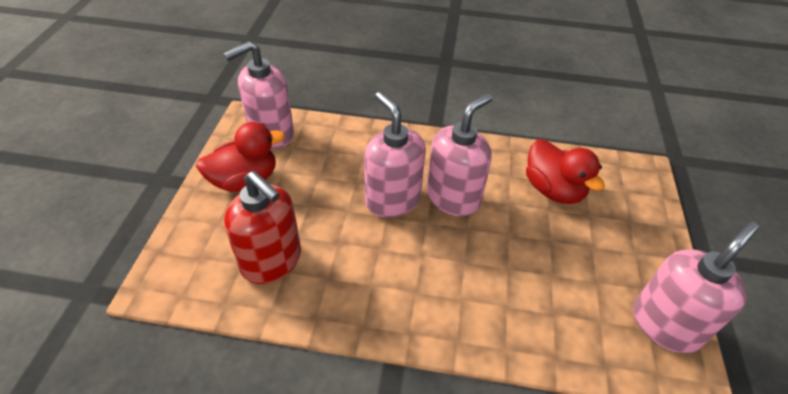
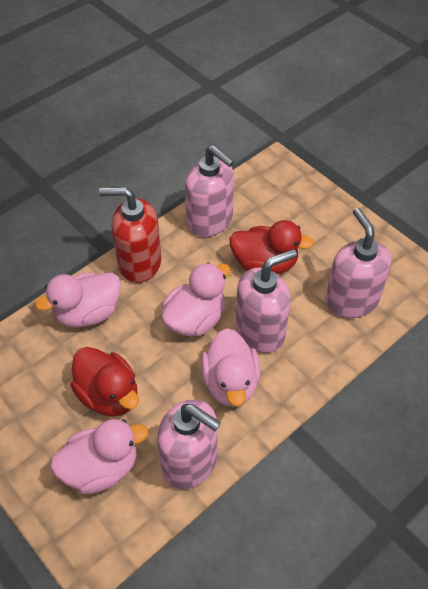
pink duck: 0 -> 4

